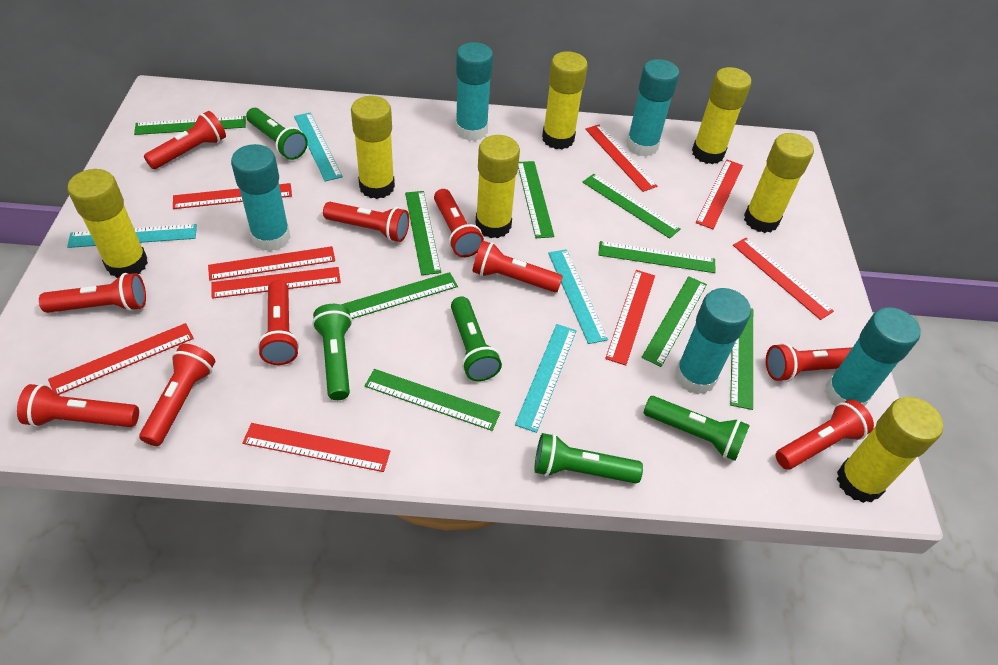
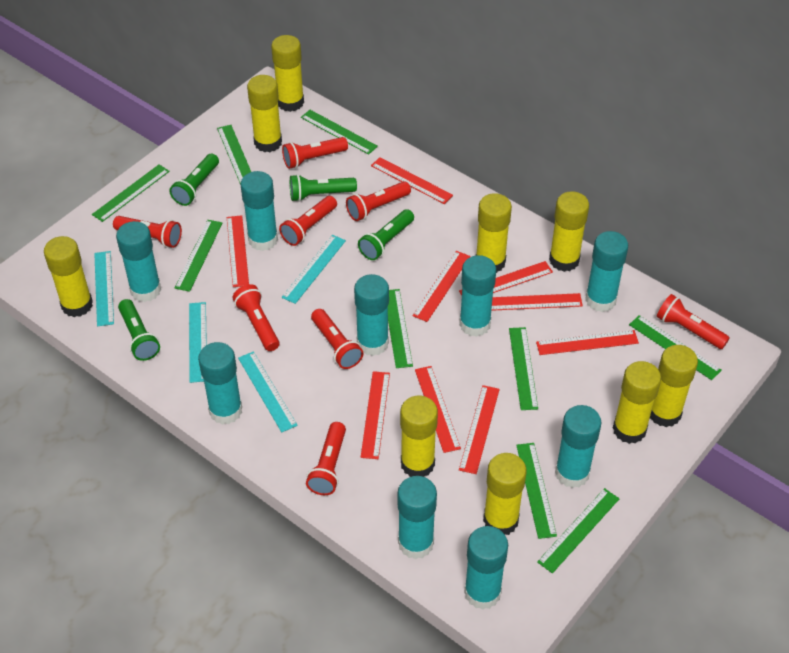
green flashlight: 5 -> 4
red flashlight: 10 -> 8
turquoise glue stick: 5 -> 9
yellow glue stick: 7 -> 9

